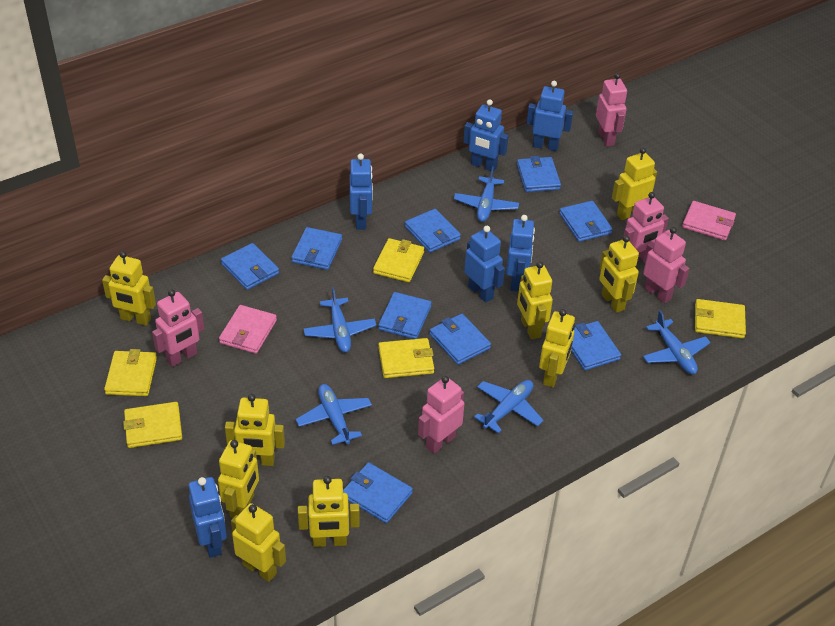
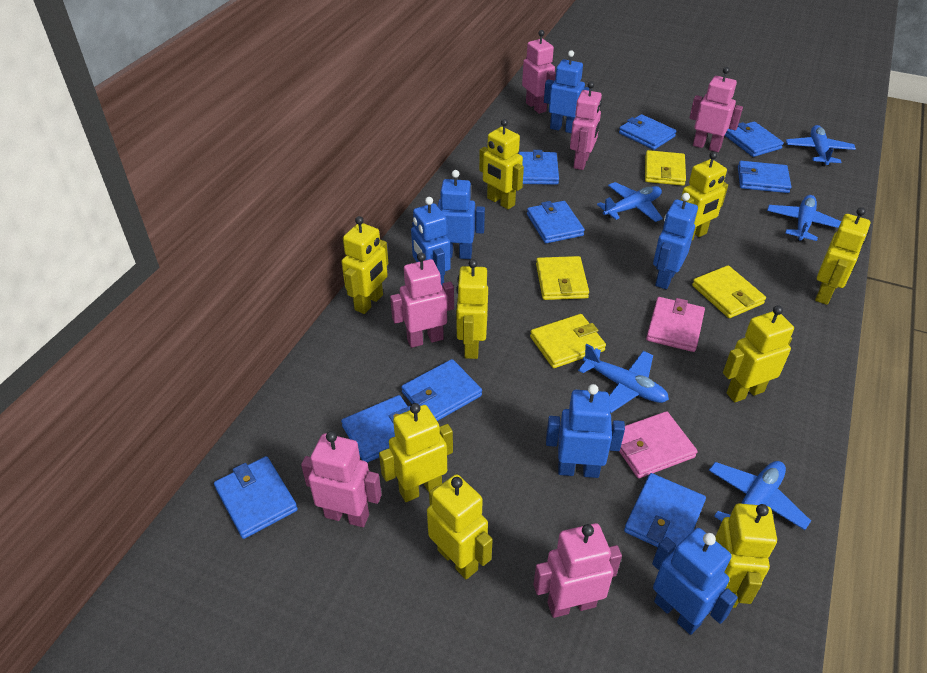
pink robot: 5 -> 6
yellow wallet: 5 -> 4

